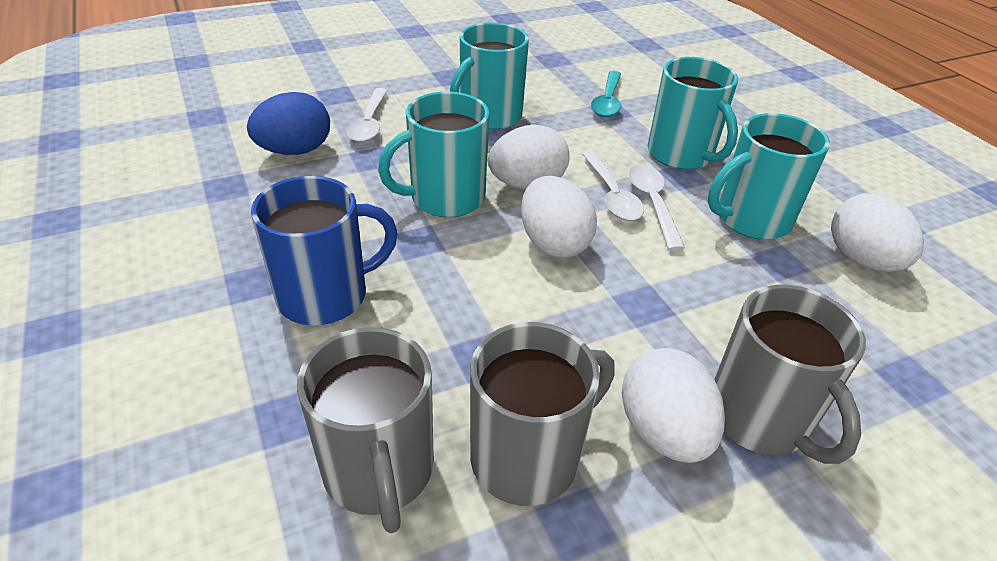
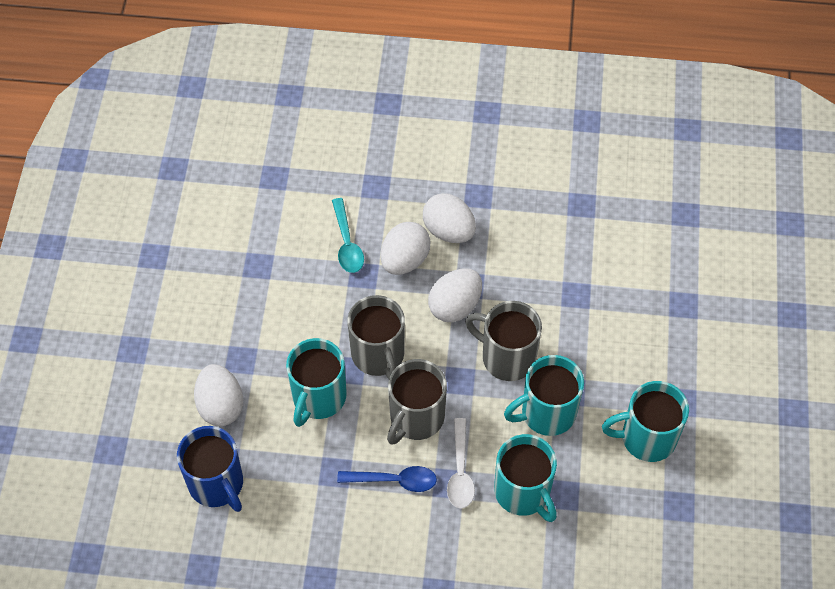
blue egg: 1 -> 0
blue spoon: 0 -> 1
white spoon: 3 -> 1

